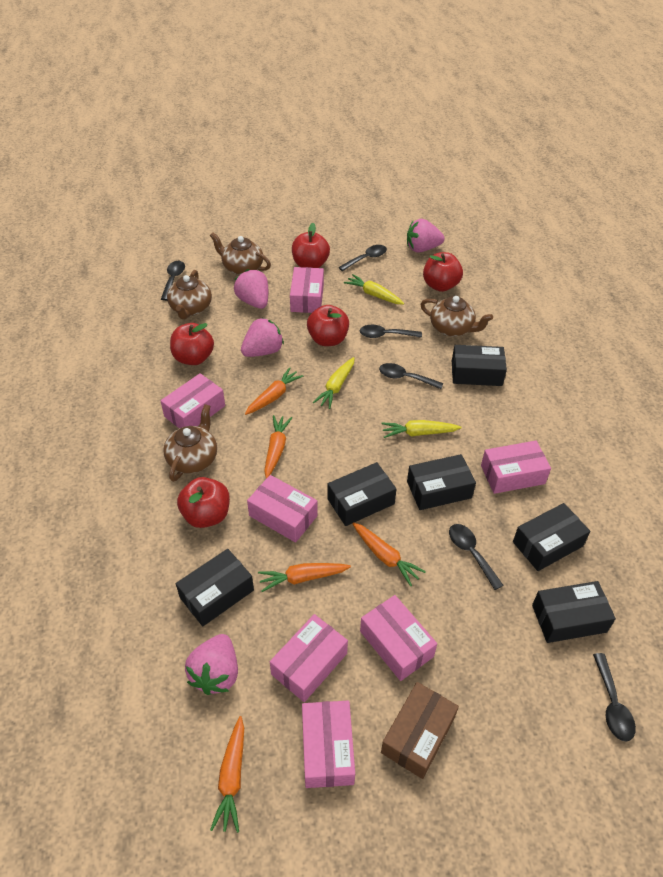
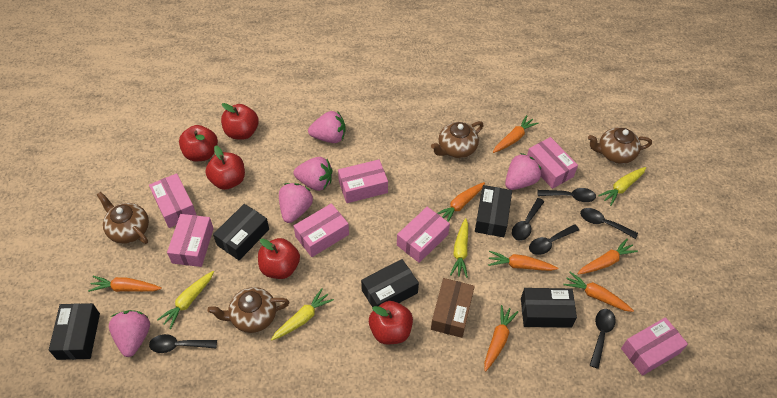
black box: 6 -> 5
orange carrot: 5 -> 7
pink strawberry: 4 -> 5
yellow carrot: 3 -> 4

